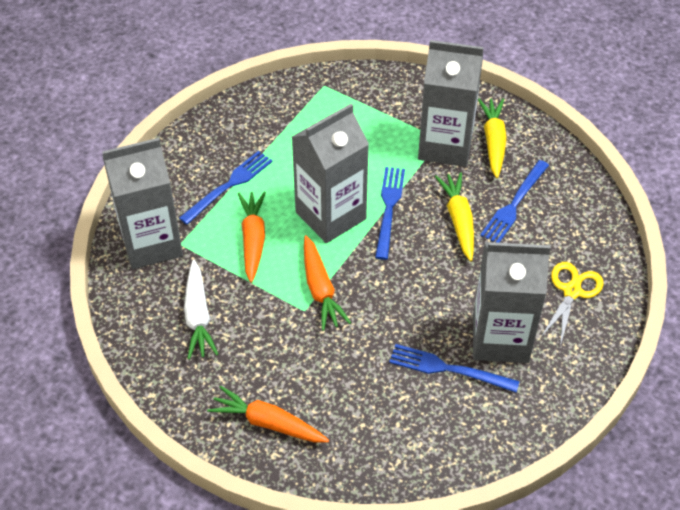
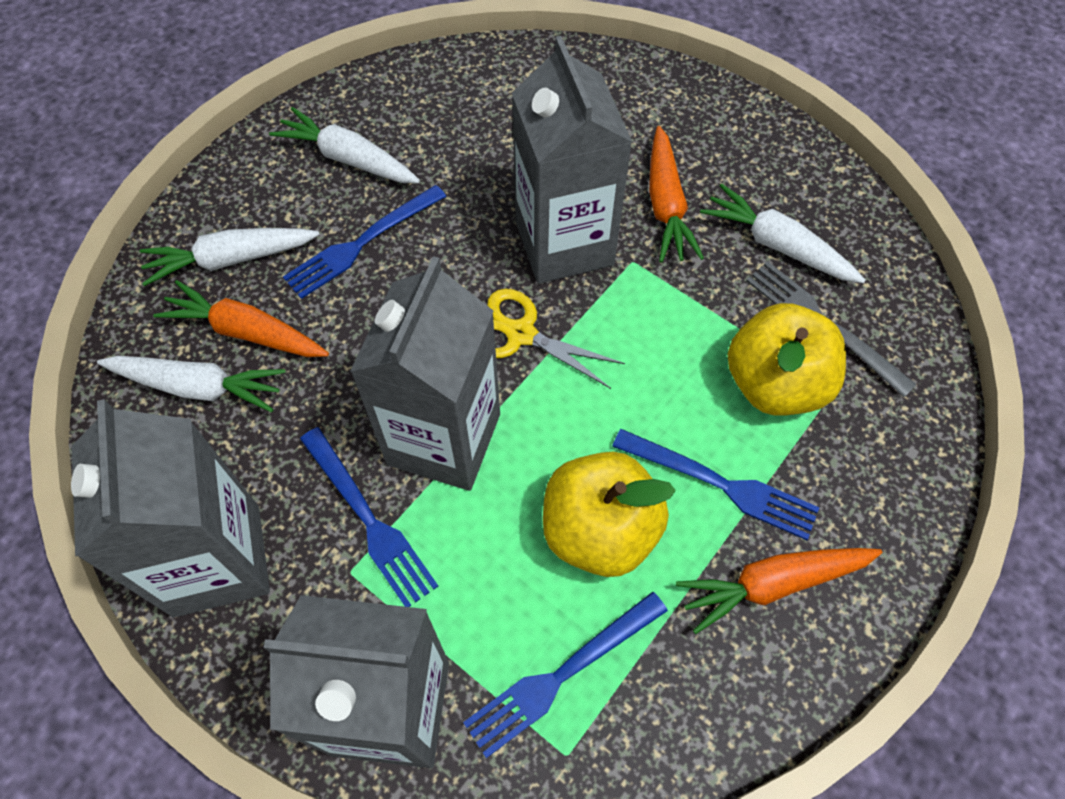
grey fork: 0 -> 1
white carrot: 1 -> 4
yellow apple: 0 -> 2
yellow carrot: 2 -> 0

